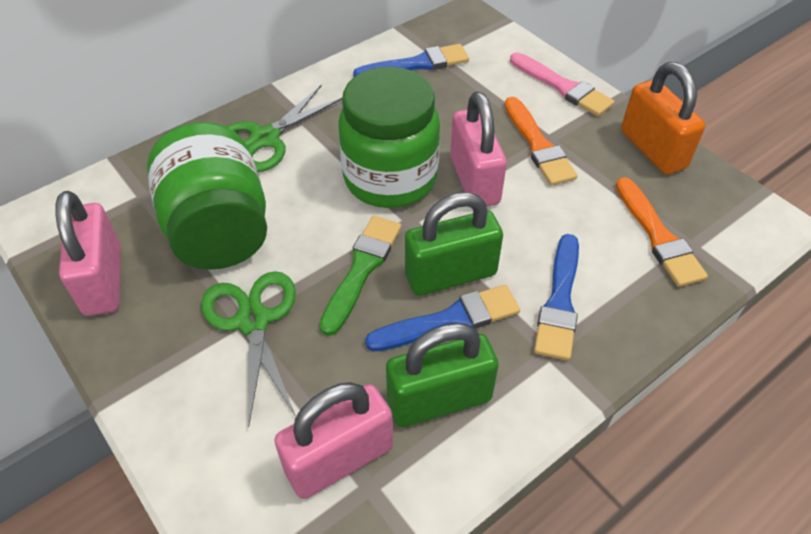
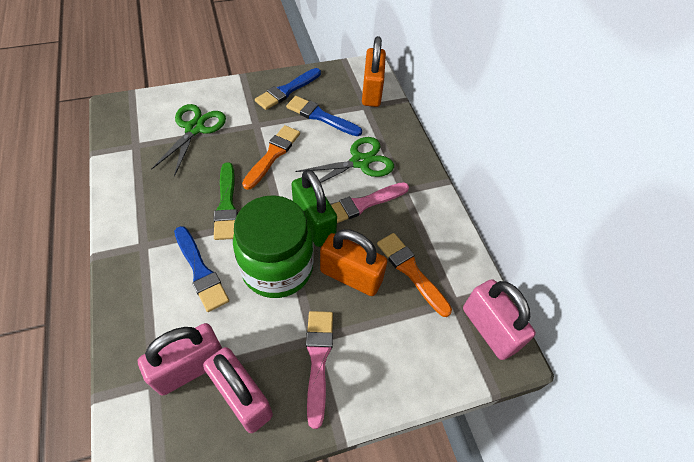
green jar: 2 -> 1
green padlock: 2 -> 1
orange padlock: 1 -> 2
pink brush: 1 -> 2

